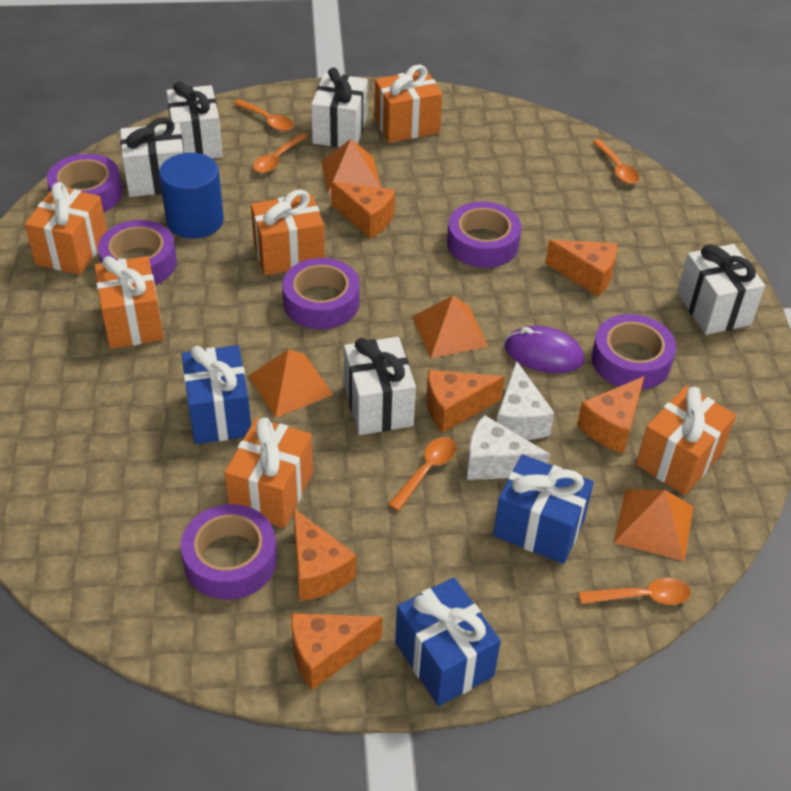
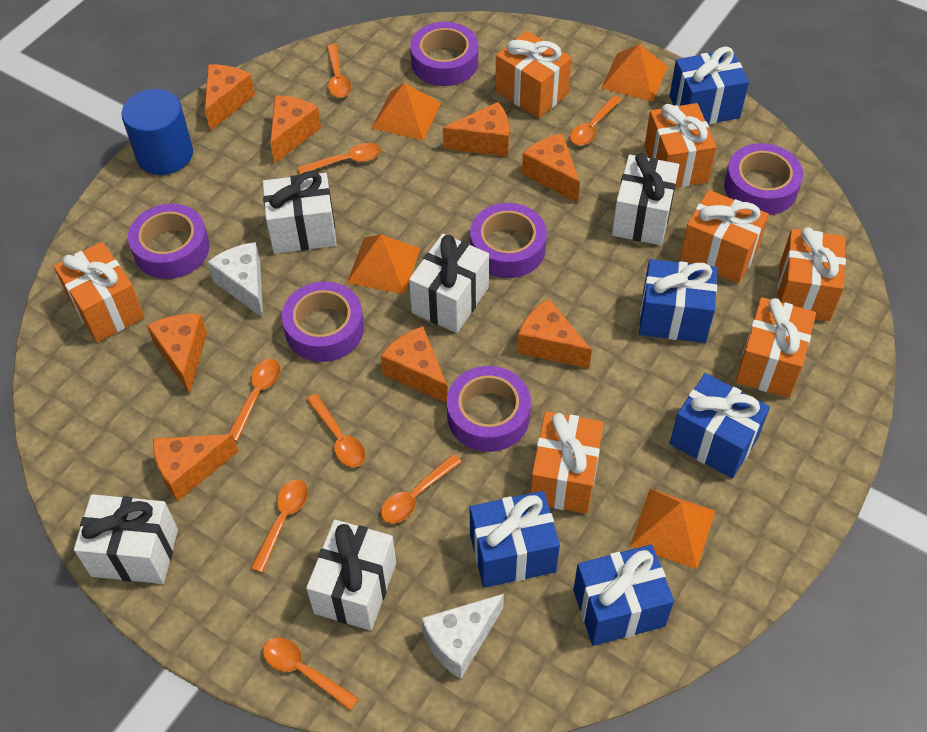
blue gift: 3 -> 5
orange cheese: 6 -> 8
orange gift: 6 -> 7
orange spoon: 5 -> 8
purple mouse: 1 -> 0

